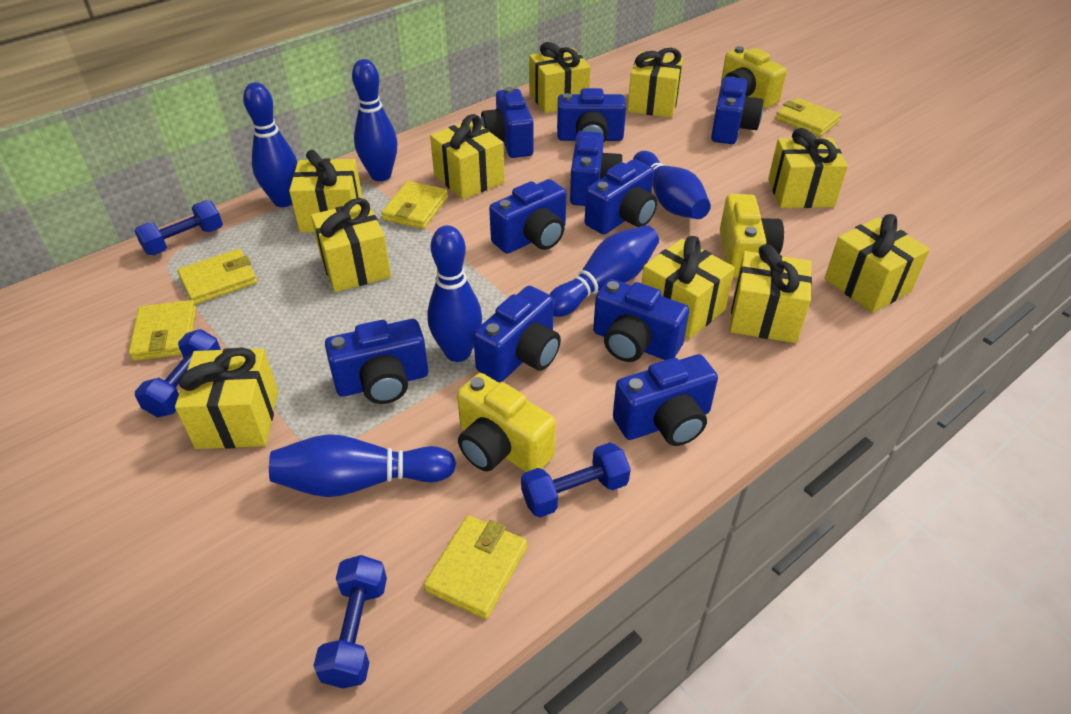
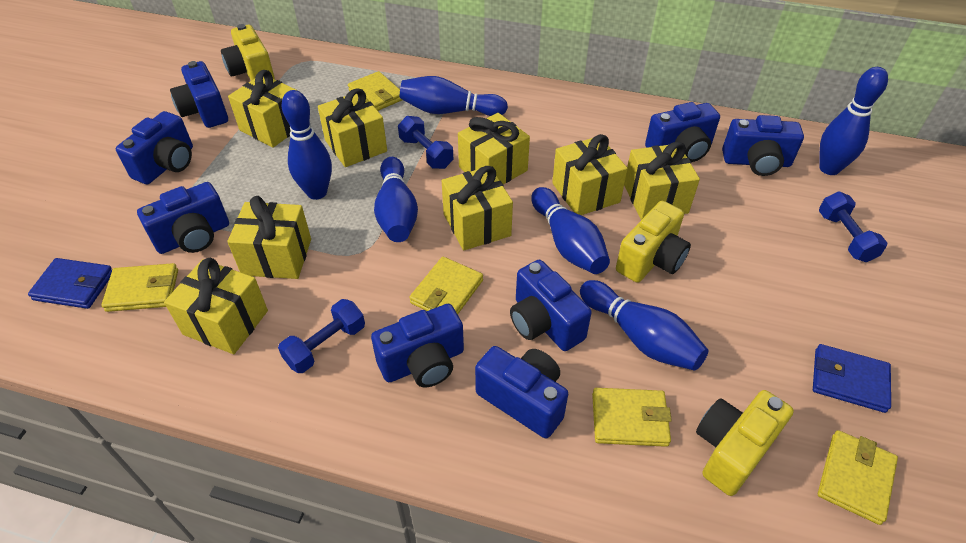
blue camera: 10 -> 8
blue dumbbell: 4 -> 3
blue wallet: 0 -> 2
yellow gift: 10 -> 8

